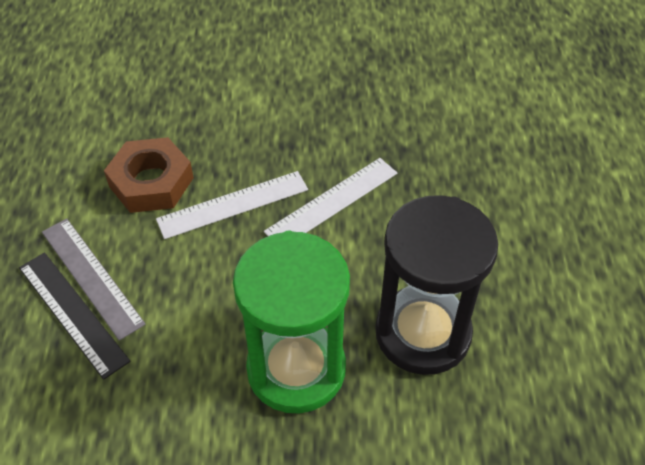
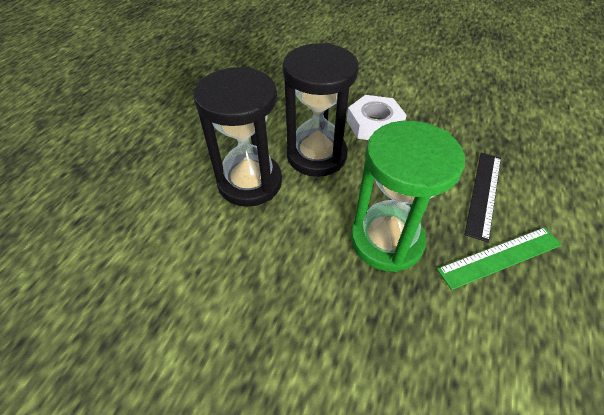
black hourglass: 1 -> 2
brown nut: 1 -> 0
green ruler: 0 -> 1
grey ruler: 1 -> 0
white nut: 0 -> 1
white ruler: 2 -> 0

